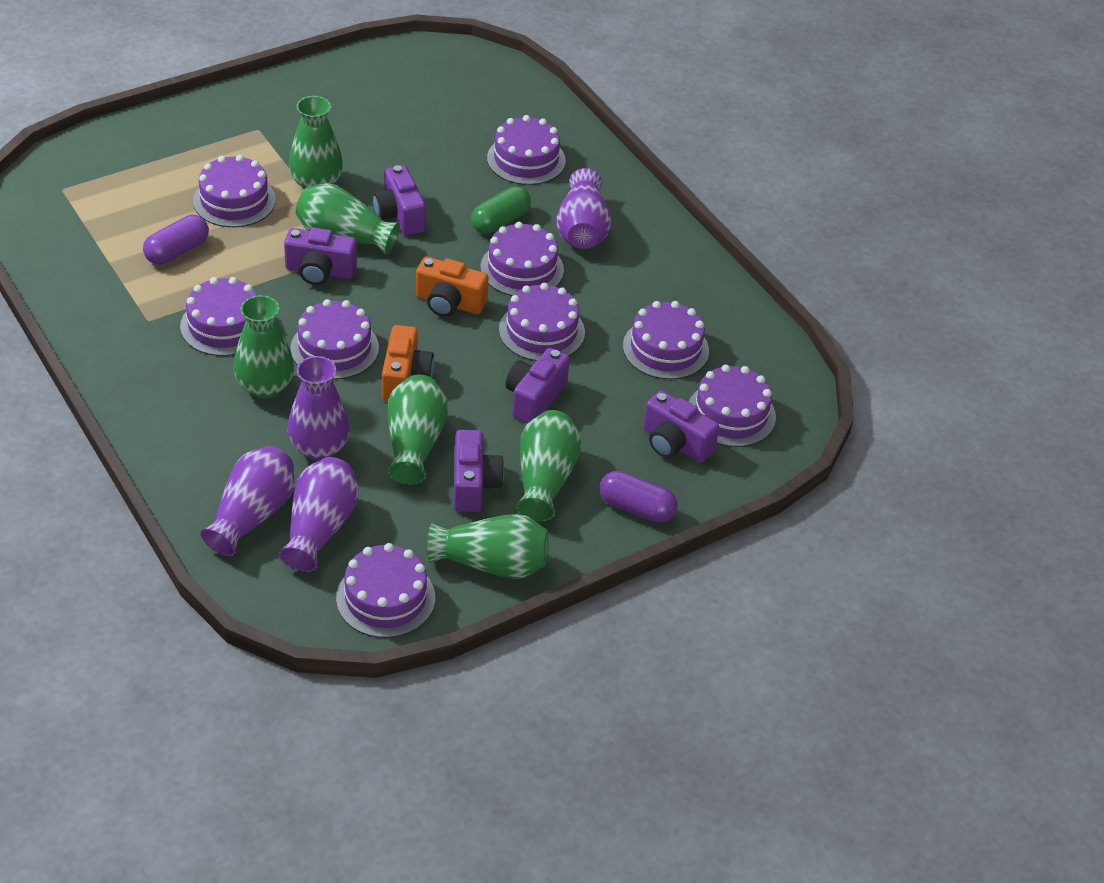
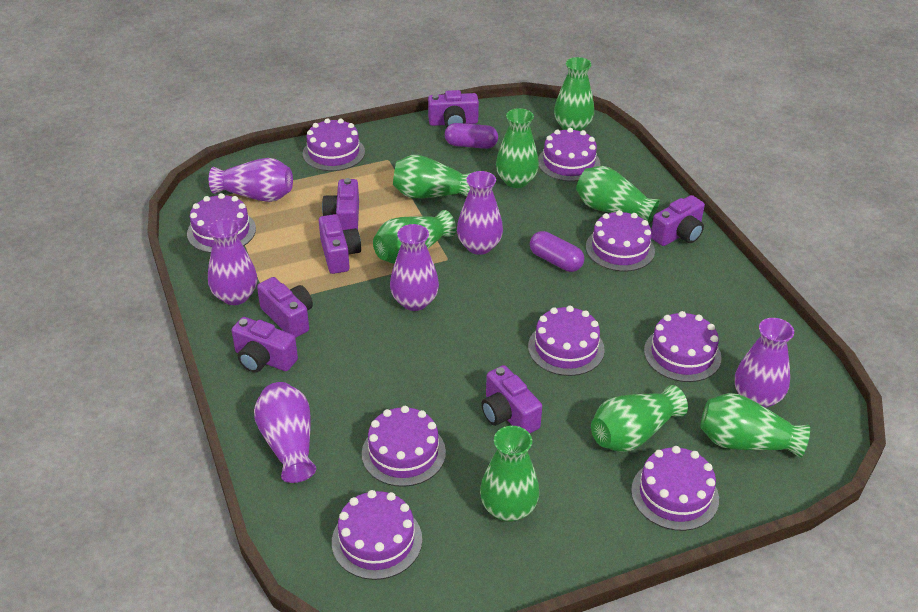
green capsule: 1 -> 0
green vase: 6 -> 8
orange camera: 2 -> 0
purple camera: 5 -> 7
purple vase: 4 -> 6

